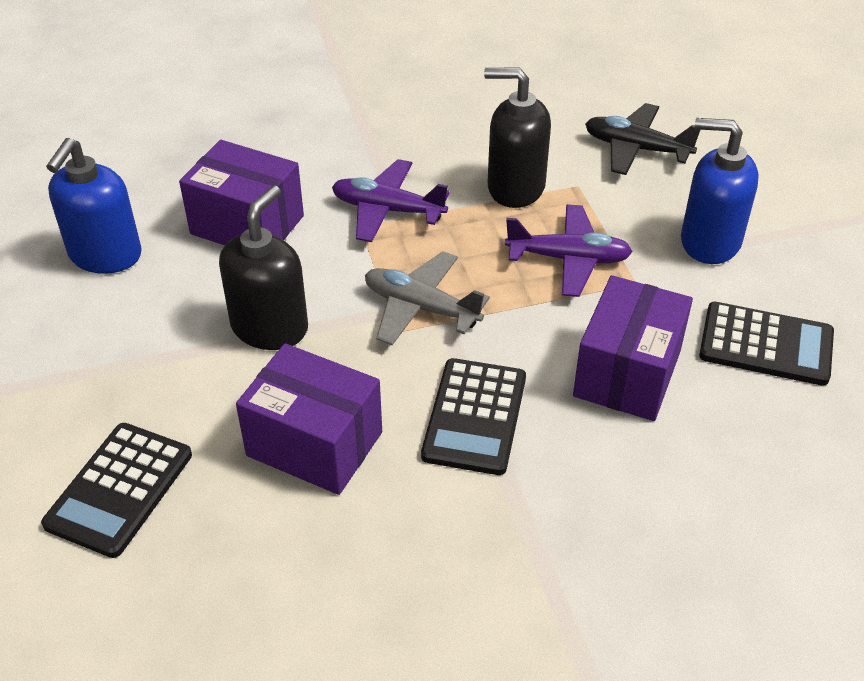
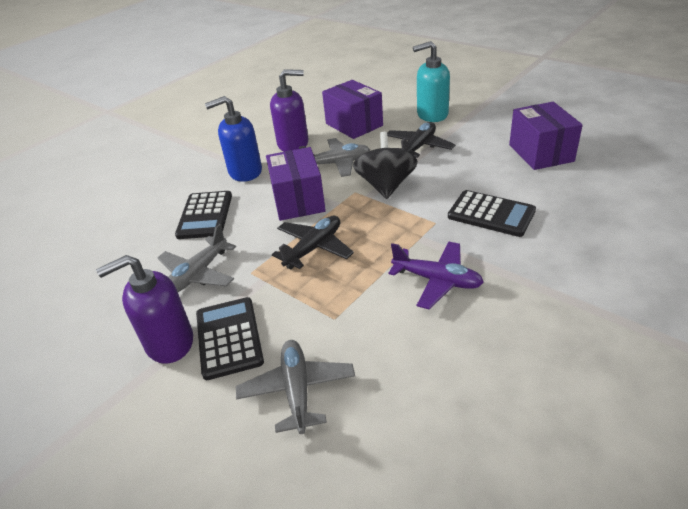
black plane: 1 -> 2
black soap dispenser: 2 -> 0
black spinning top: 0 -> 1
blue soap dispenser: 2 -> 1
grey plane: 1 -> 3
purple plane: 2 -> 1
purple soap dispenser: 0 -> 2
turquoise soap dispenser: 0 -> 1

